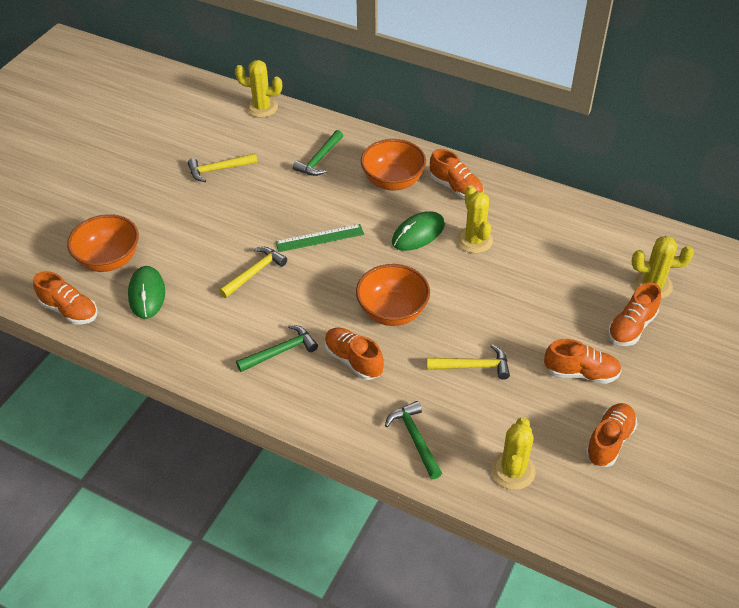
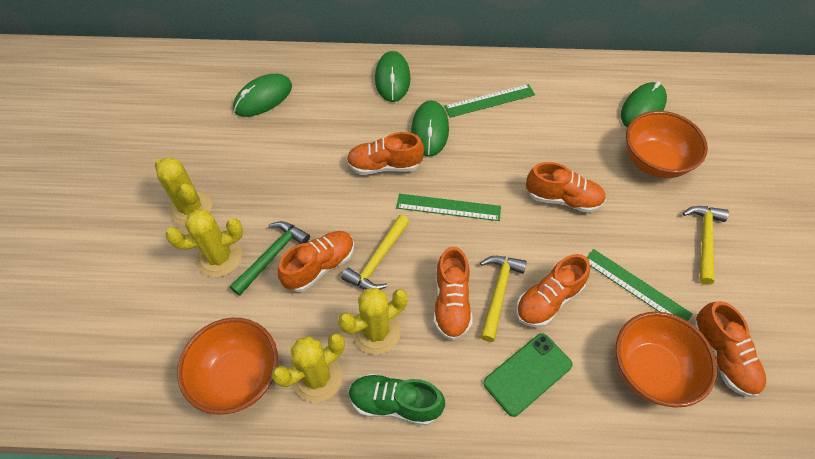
green hammer: 3 -> 1
green mouse: 2 -> 4
green phone: 0 -> 1
green ruler: 1 -> 3
green shoe: 0 -> 1

